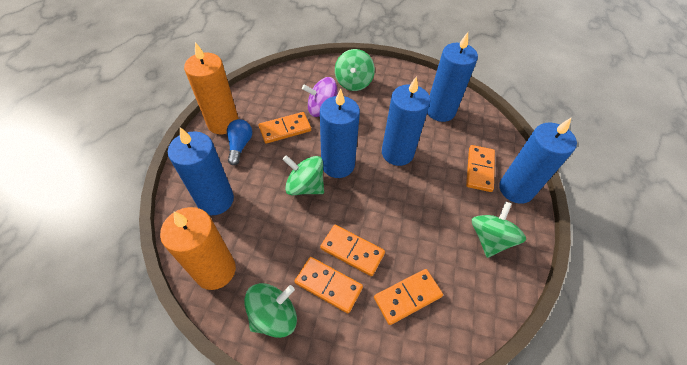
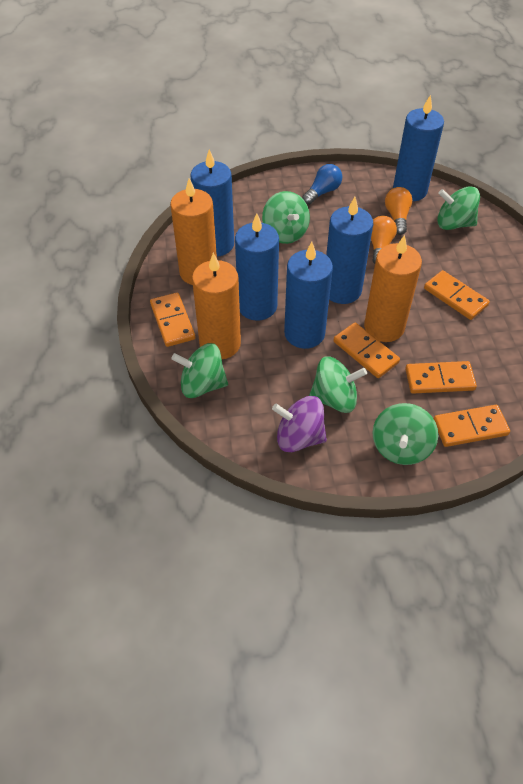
green spinning top: 4 -> 5
orange candle: 2 -> 3
orange light bulb: 0 -> 2

